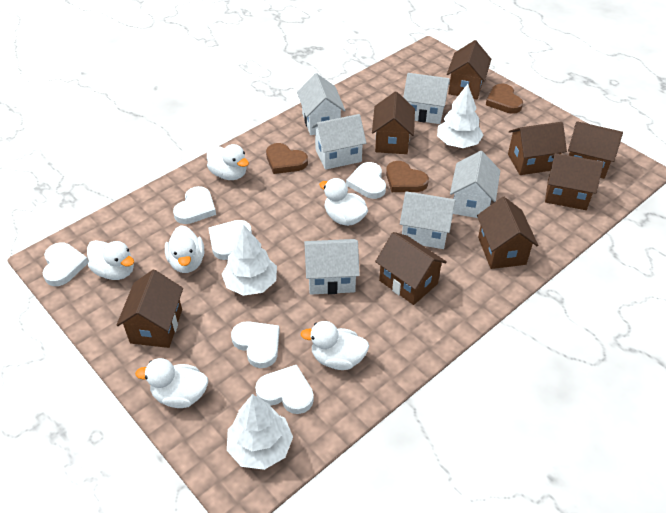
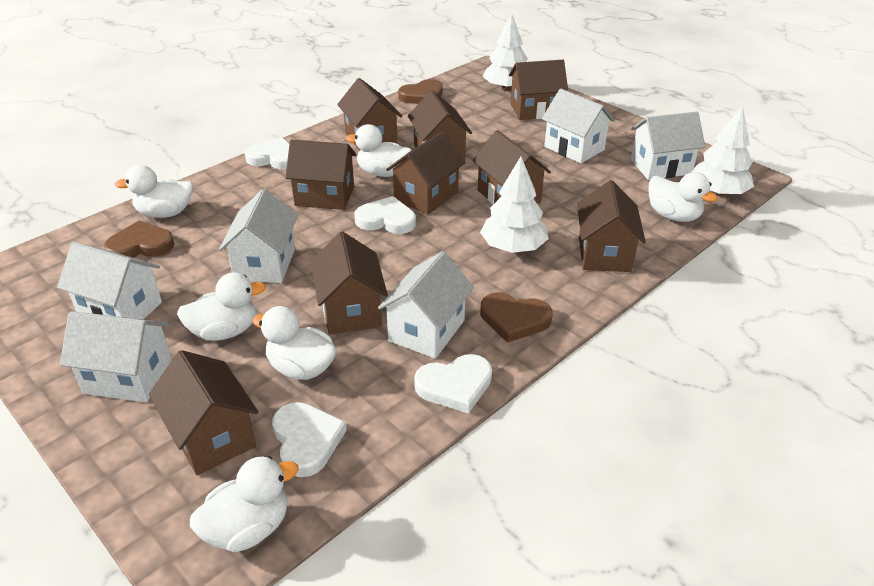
brown house: 8 -> 9
white heart: 6 -> 4

